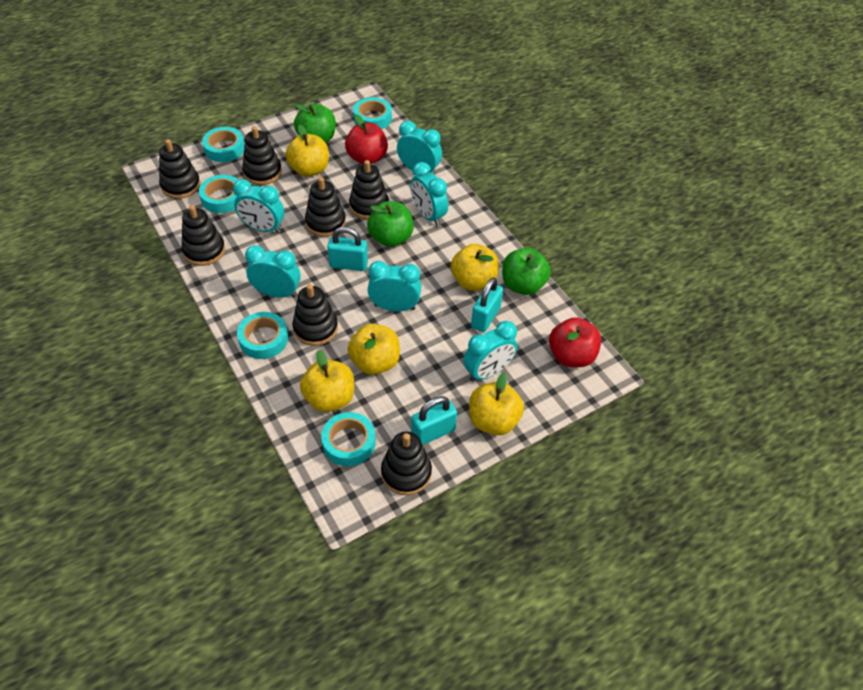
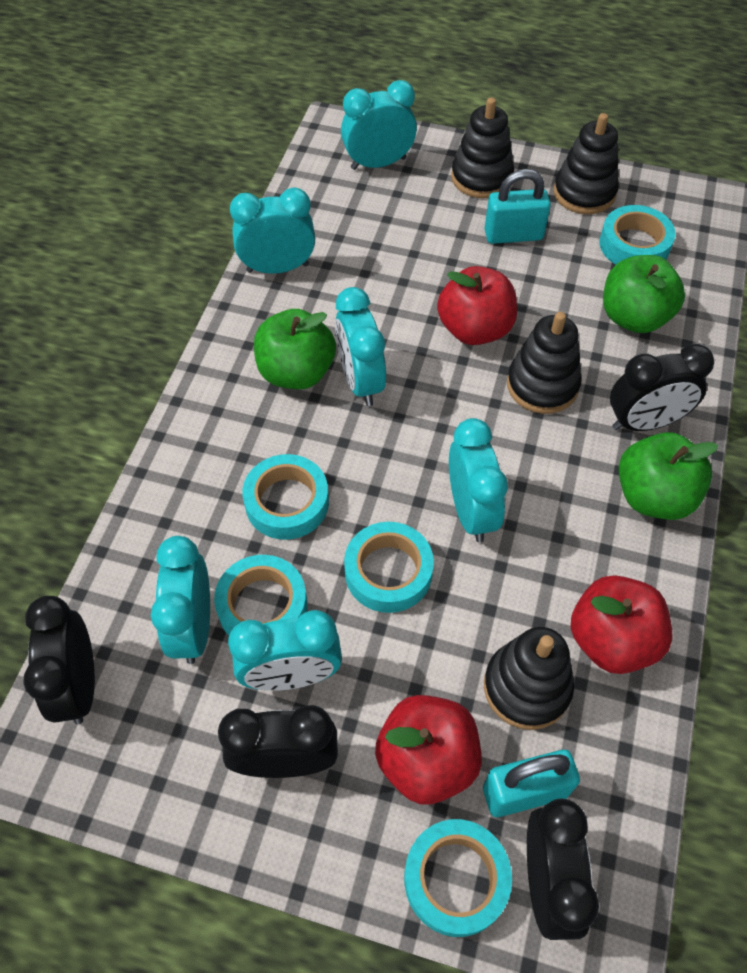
black clock: 0 -> 4
black stacking toy: 7 -> 4
red apple: 2 -> 3
turquoise padlock: 3 -> 2
yellow apple: 5 -> 0

